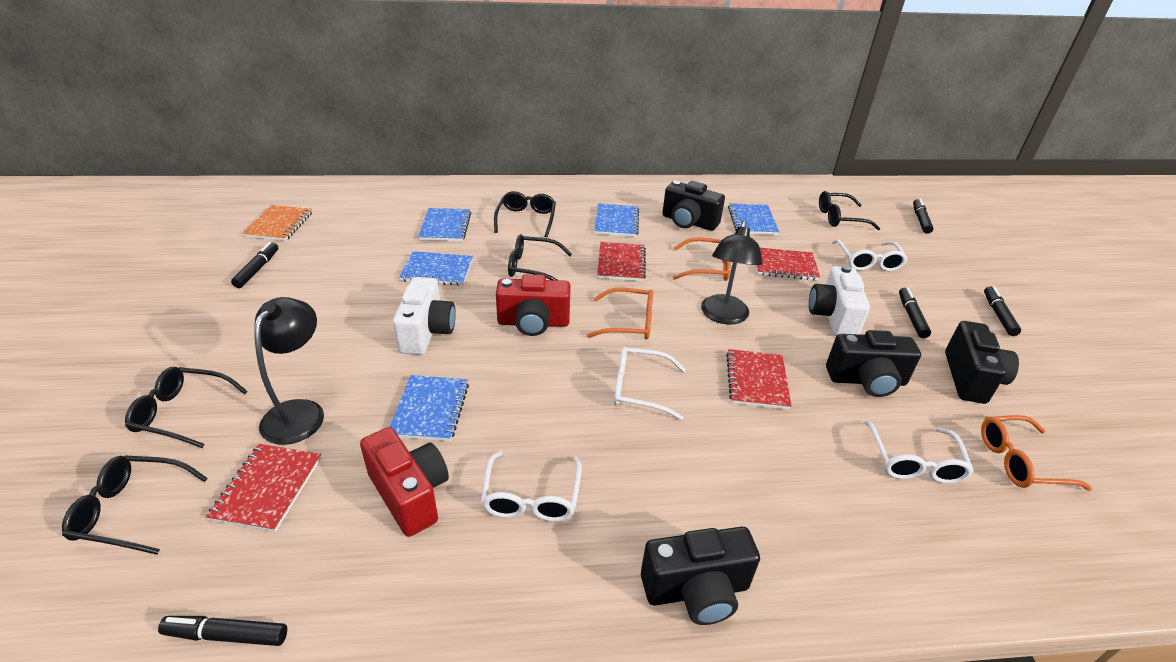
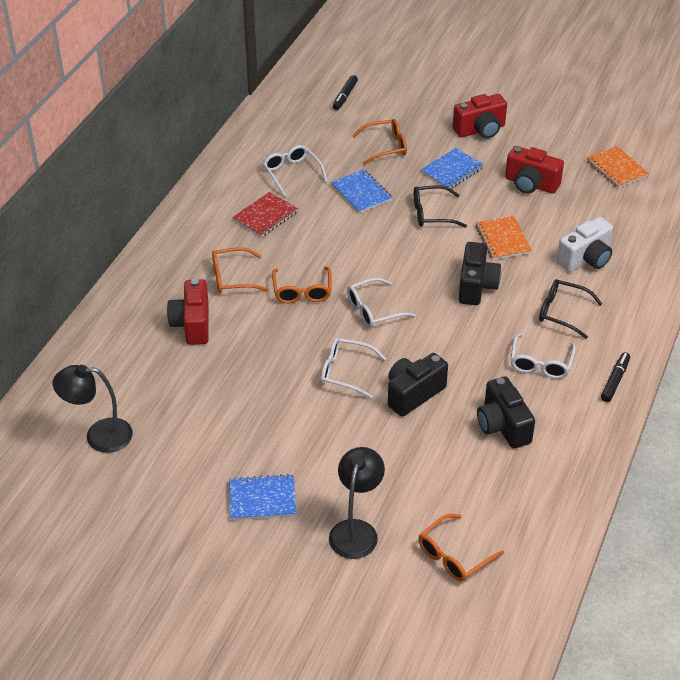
black camera: 4 -> 3
black glasses: 5 -> 2
black marker: 5 -> 2
blue notebook: 5 -> 3
orange glasses: 3 -> 4
orange notebook: 1 -> 2
red camera: 2 -> 3
red notebook: 4 -> 1
white camera: 2 -> 1

